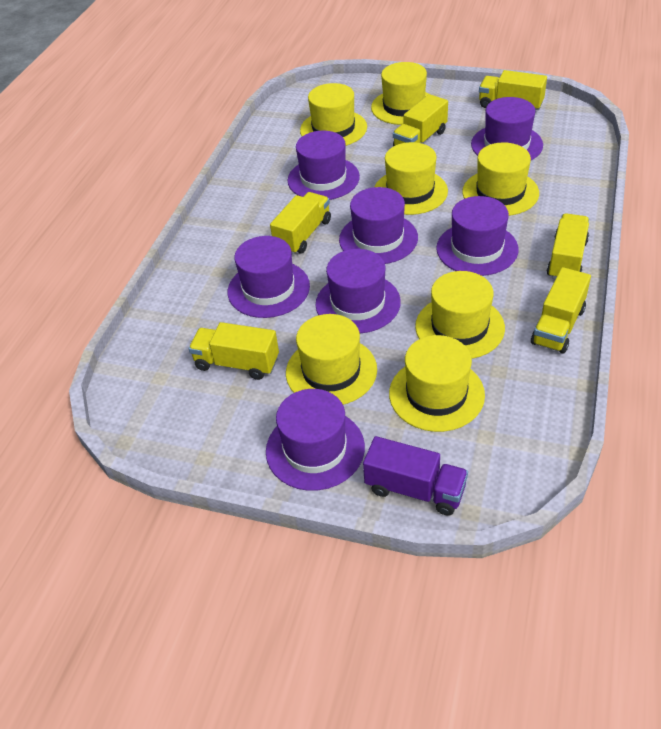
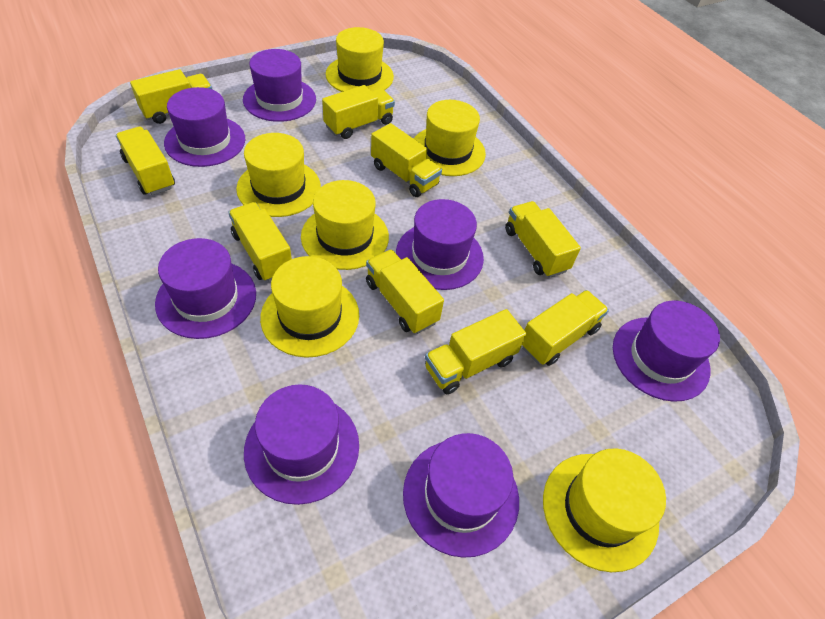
purple truck: 1 -> 0
yellow hat: 7 -> 6
yellow truck: 6 -> 9

